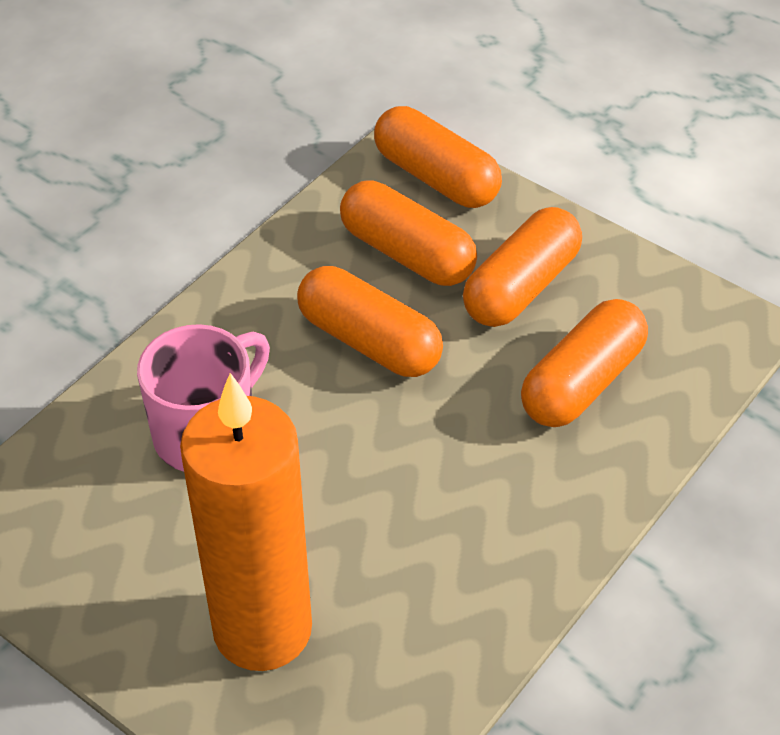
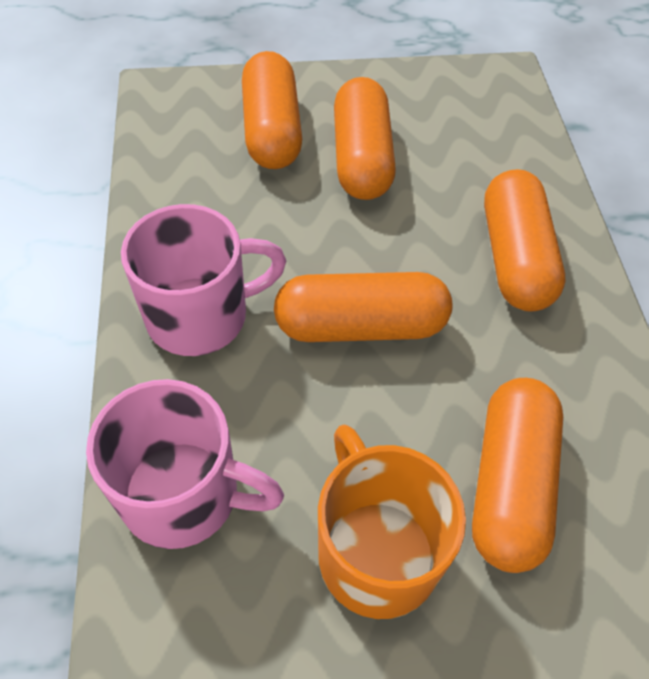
orange candle: 1 -> 0
orange mug: 0 -> 1
pink mug: 1 -> 2

